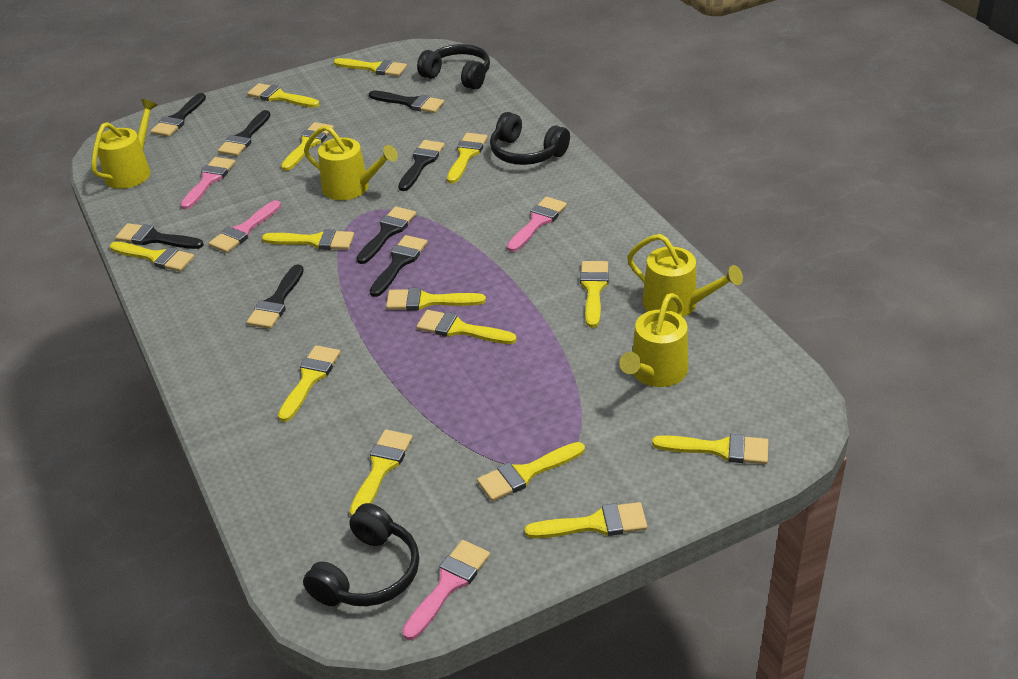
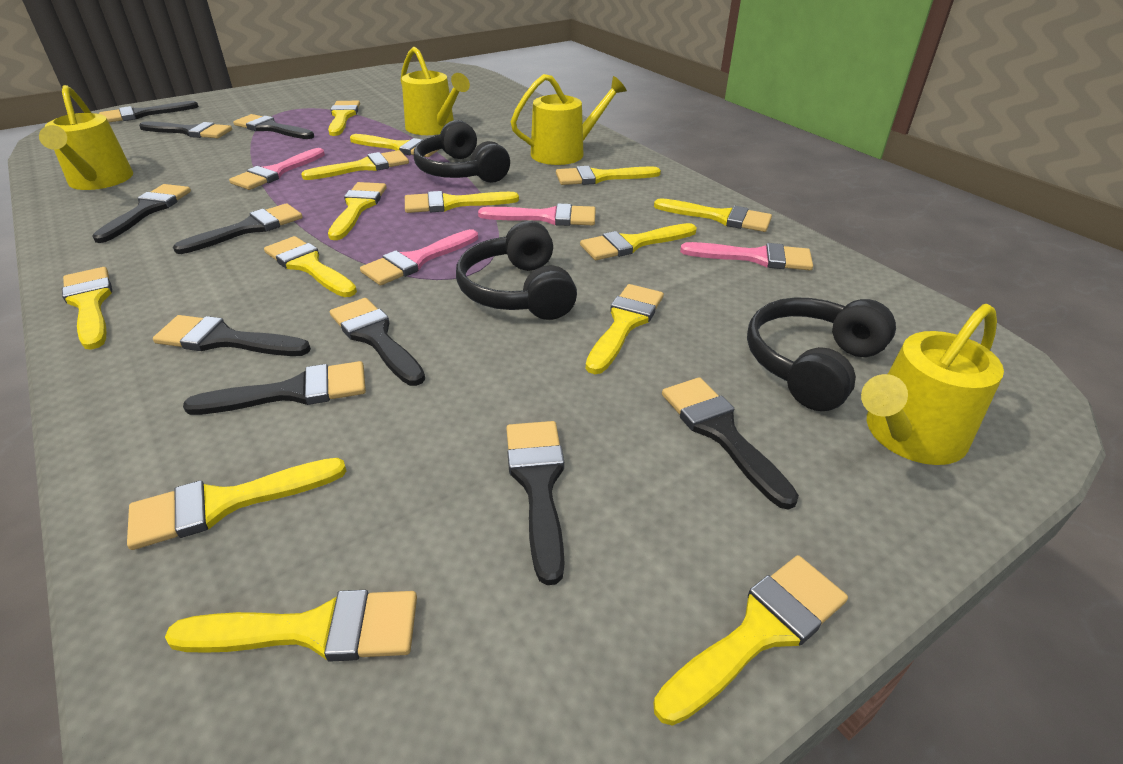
black brush: 8 -> 10

